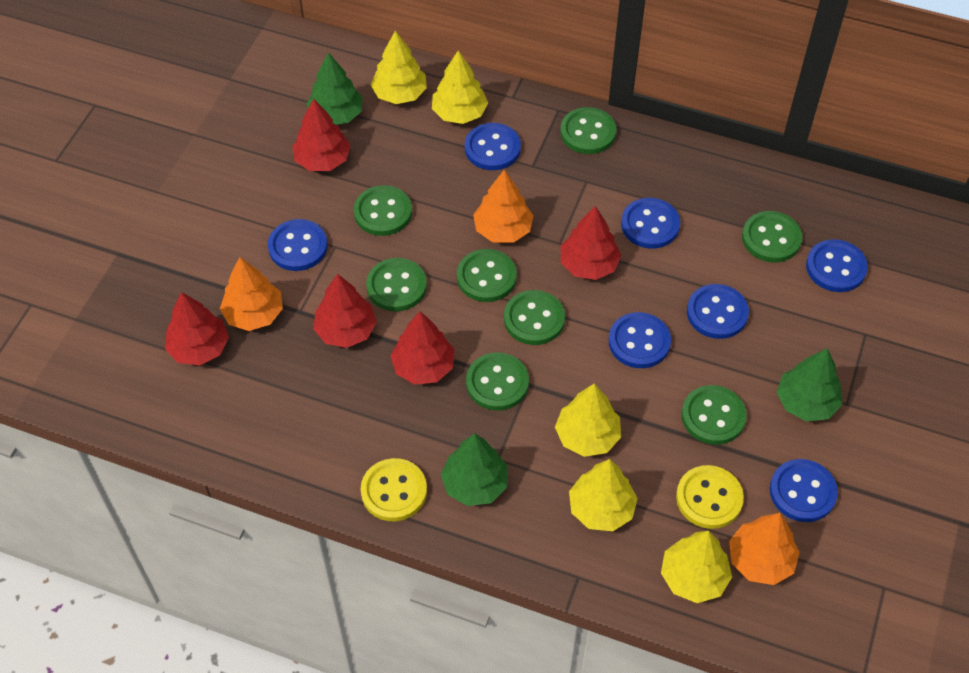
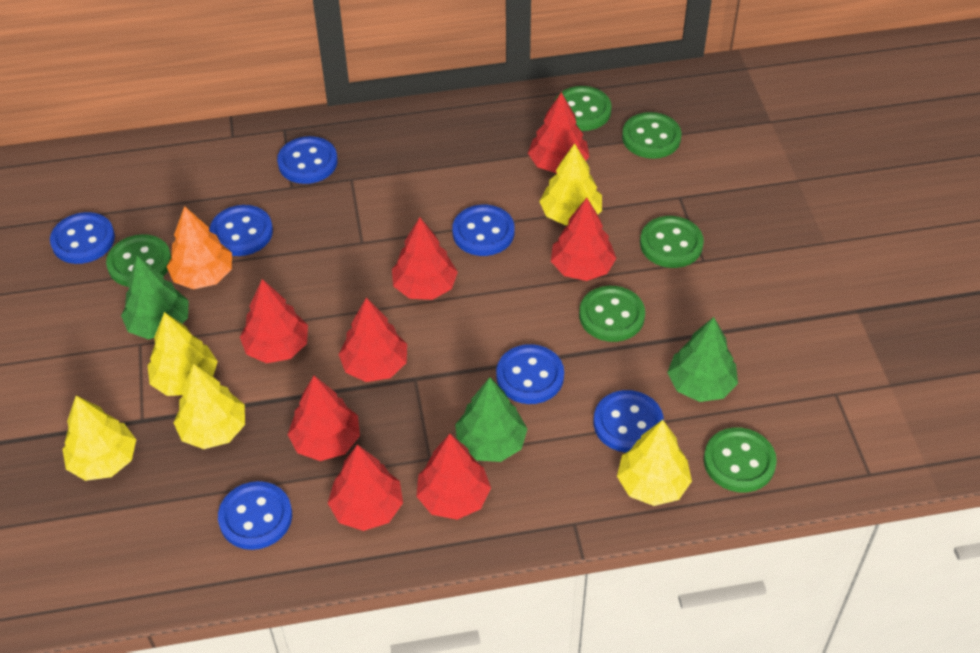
green button: 8 -> 6
orange tree: 3 -> 1
red tree: 5 -> 8
yellow button: 2 -> 0

